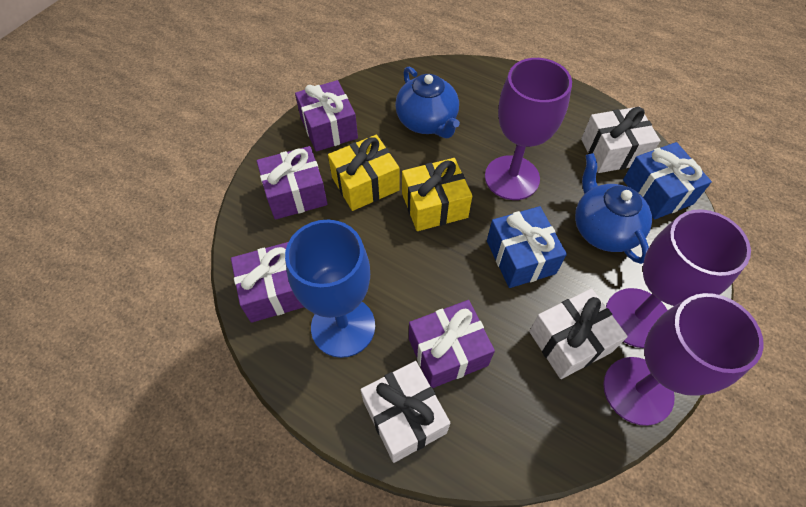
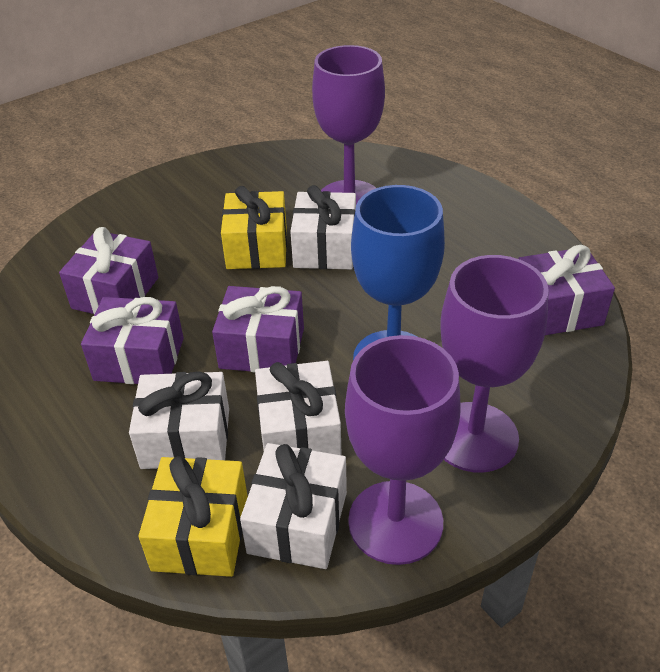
blue gift: 2 -> 0
blue teapot: 2 -> 0
white gift: 3 -> 4

